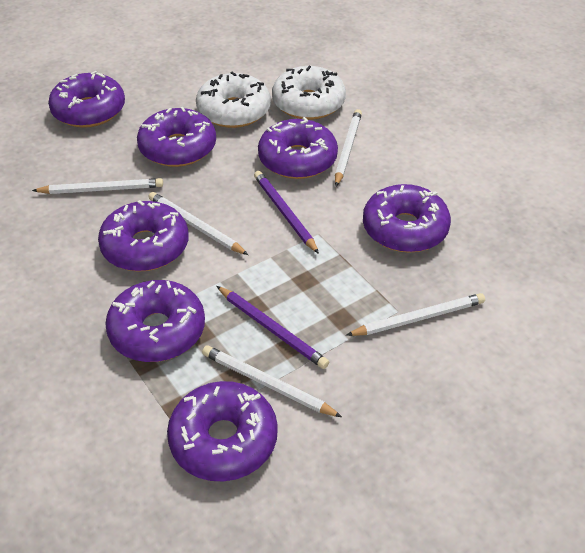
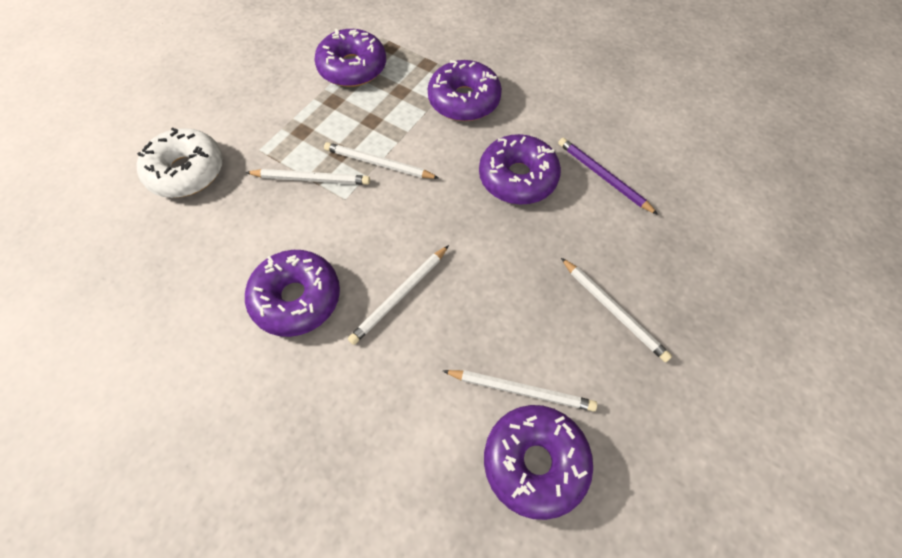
purple donut: 7 -> 5
purple pencil: 2 -> 1
white donut: 2 -> 1

